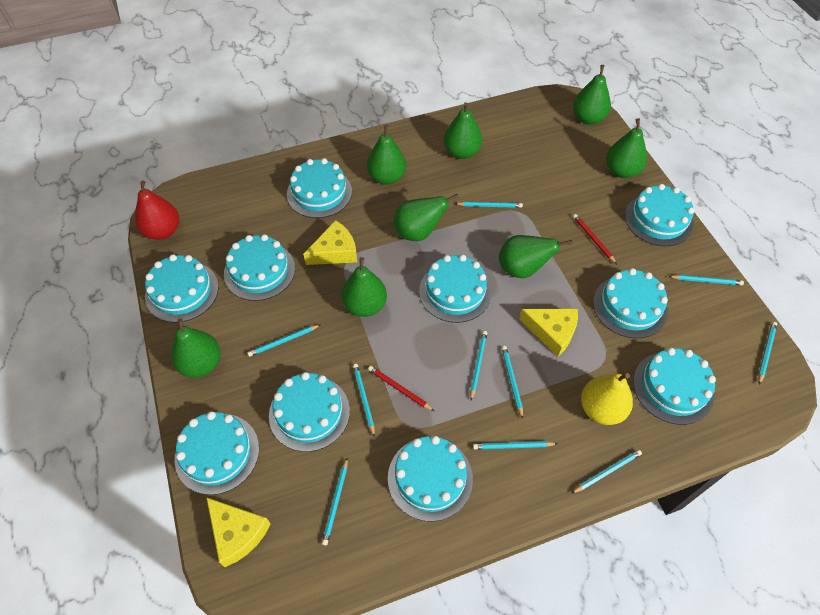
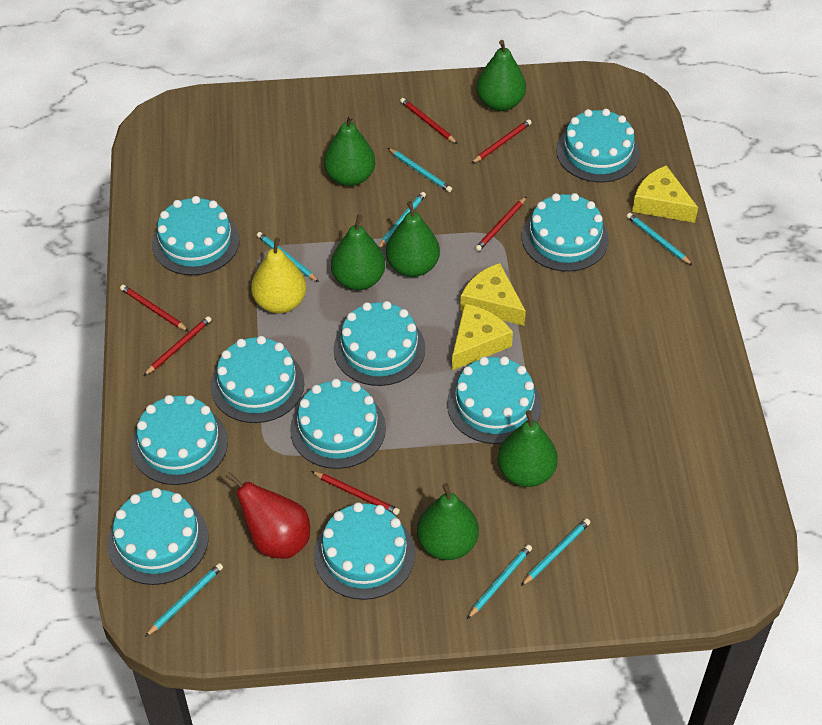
green pear: 8 -> 6
red pencil: 2 -> 6
turquoise pencil: 10 -> 7

